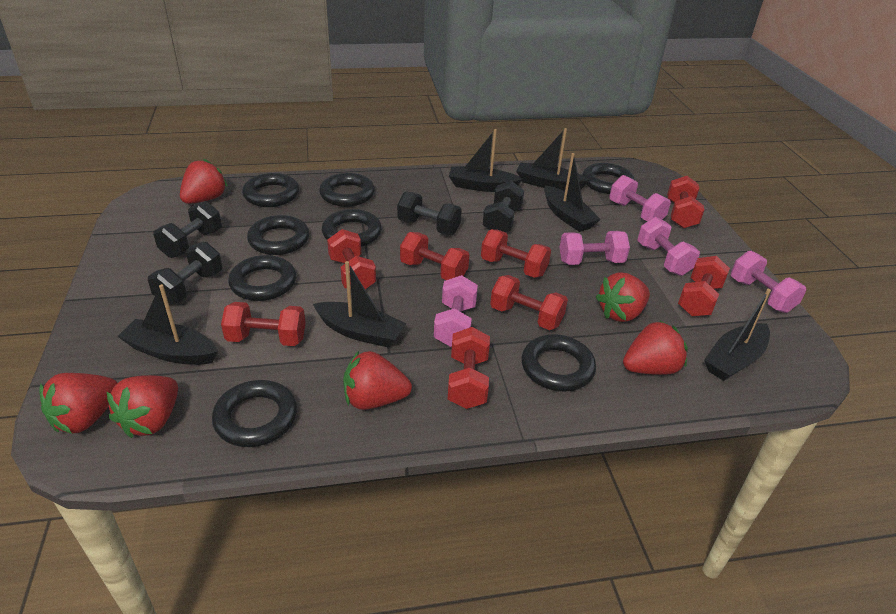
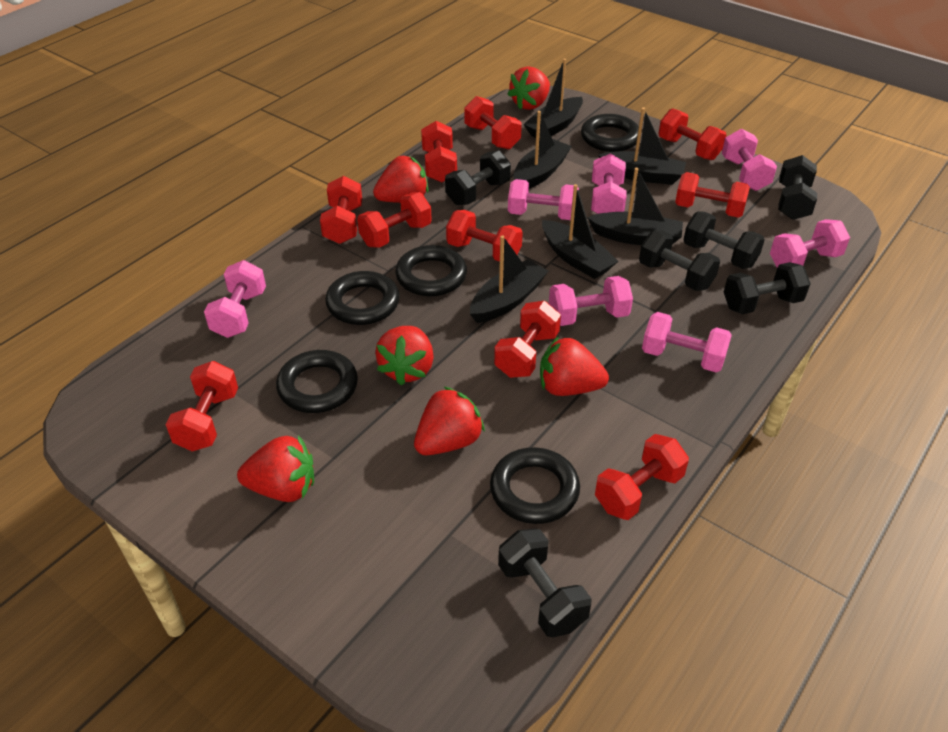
black dumbbell: 4 -> 6
black ring: 8 -> 5
pink dumbbell: 5 -> 7
red dumbbell: 8 -> 10

